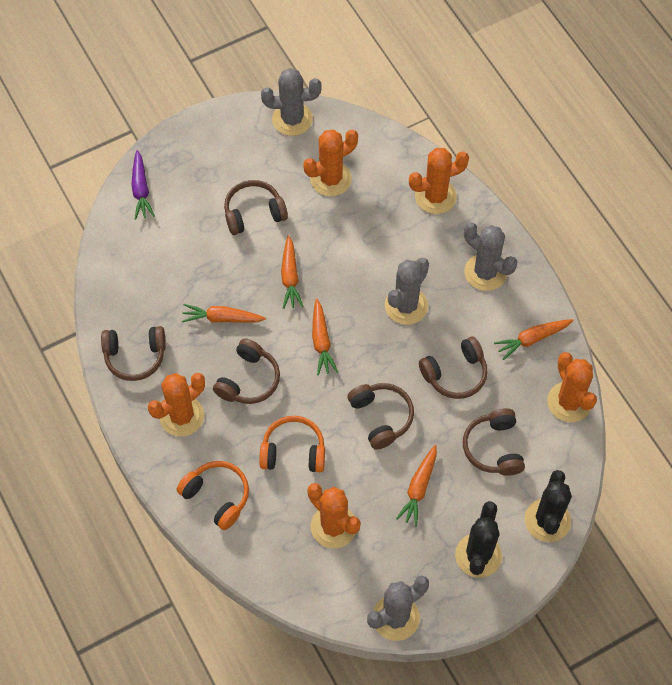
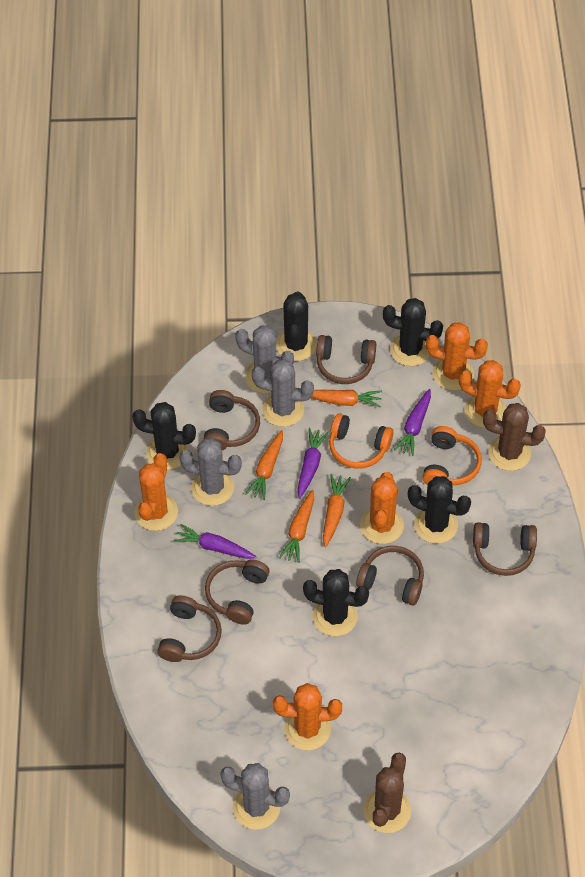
black cactus: 2 -> 5
brown cactus: 0 -> 2
orange carrot: 5 -> 4
purple carrot: 1 -> 3

